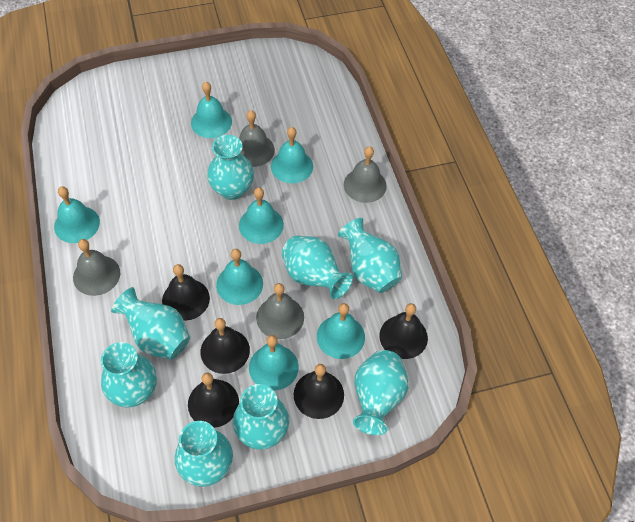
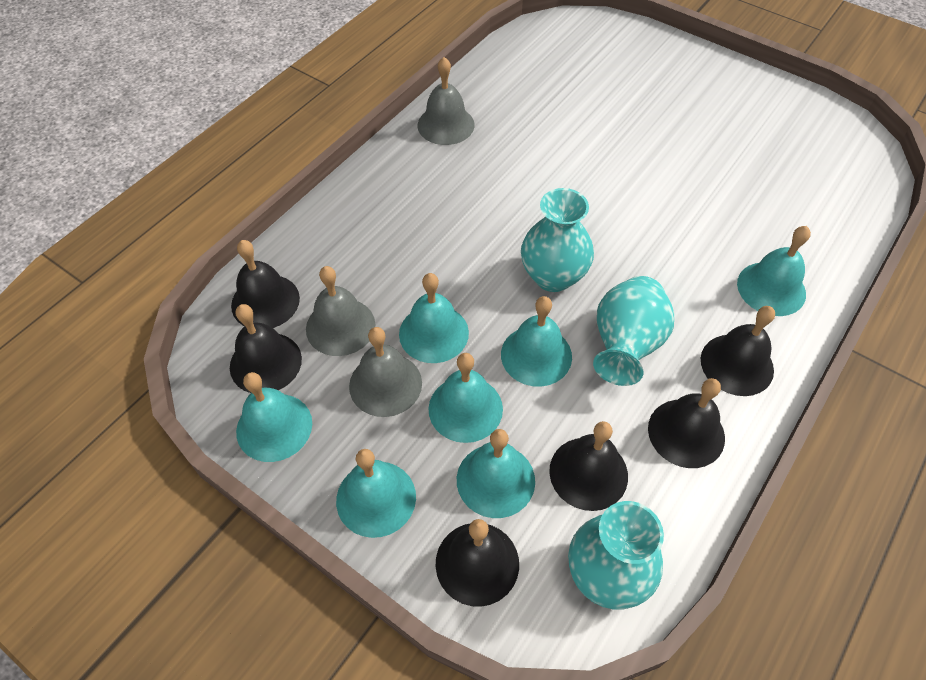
black bell: 5 -> 6
grey bell: 4 -> 3
turquoise vase: 8 -> 3

